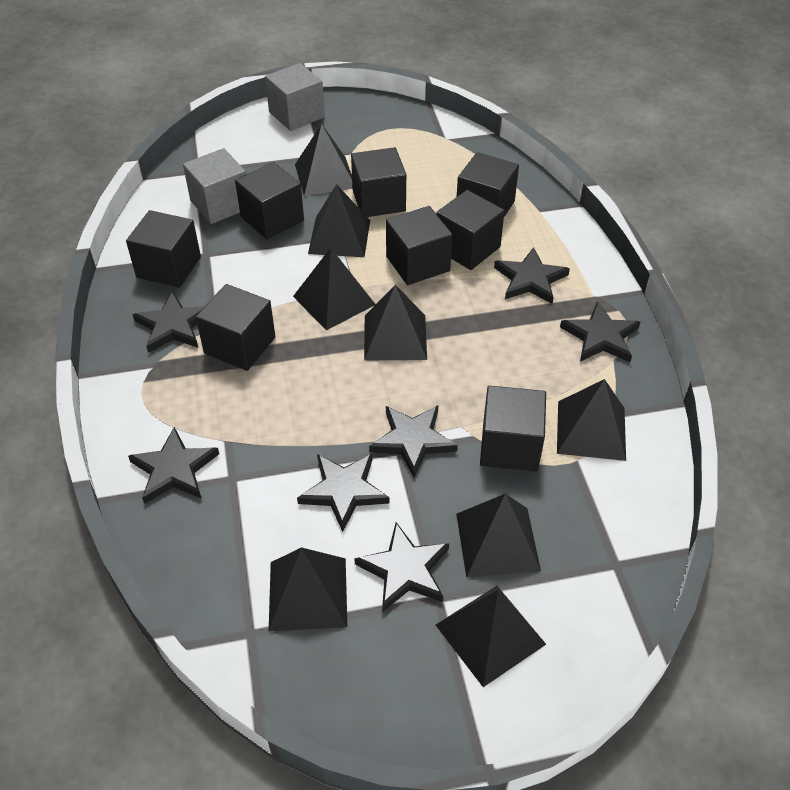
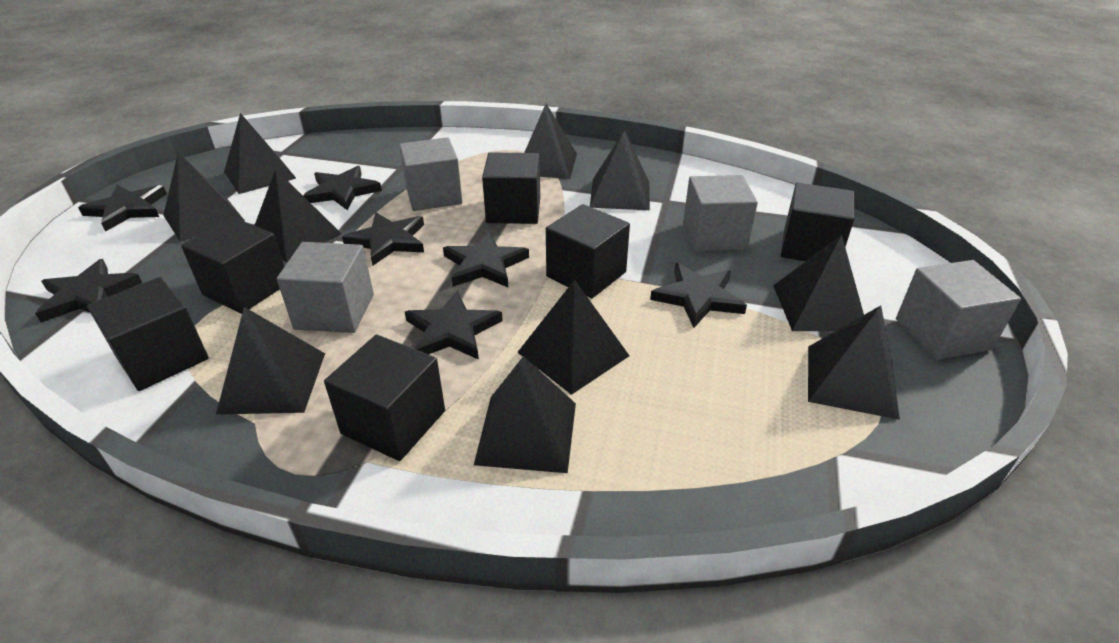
black cube: 8 -> 6
black pyramid: 8 -> 10
grey cube: 2 -> 4

